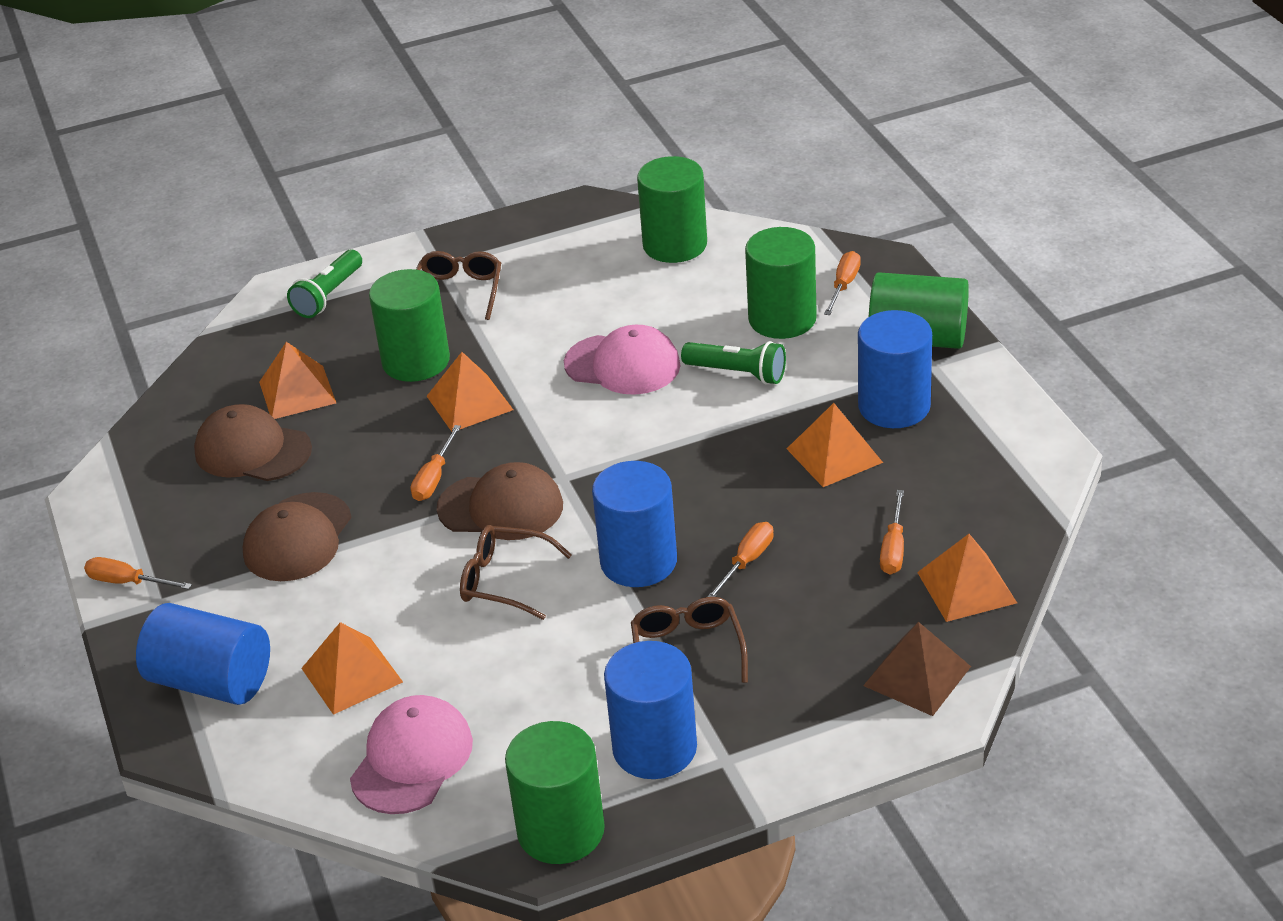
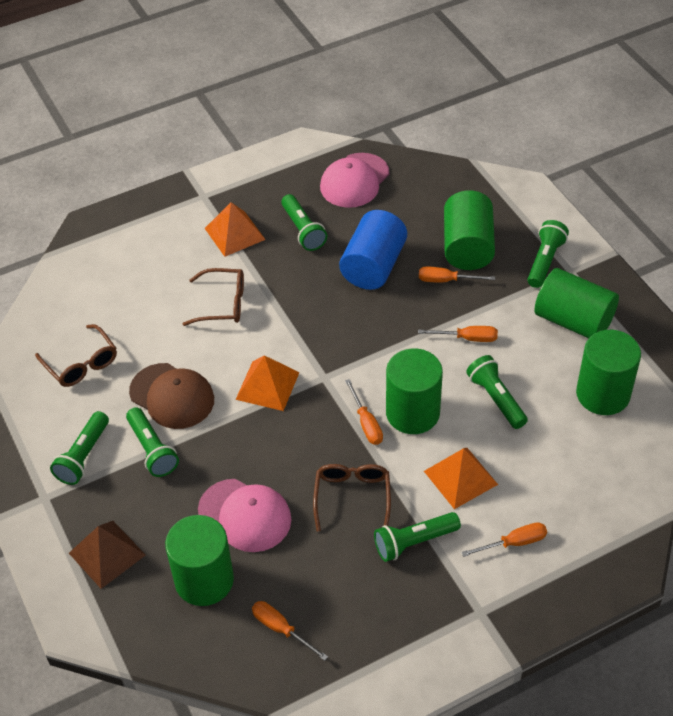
blue cylinder: 4 -> 1
brown cap: 3 -> 1
green flashlight: 2 -> 6
orange pyramid: 5 -> 3

